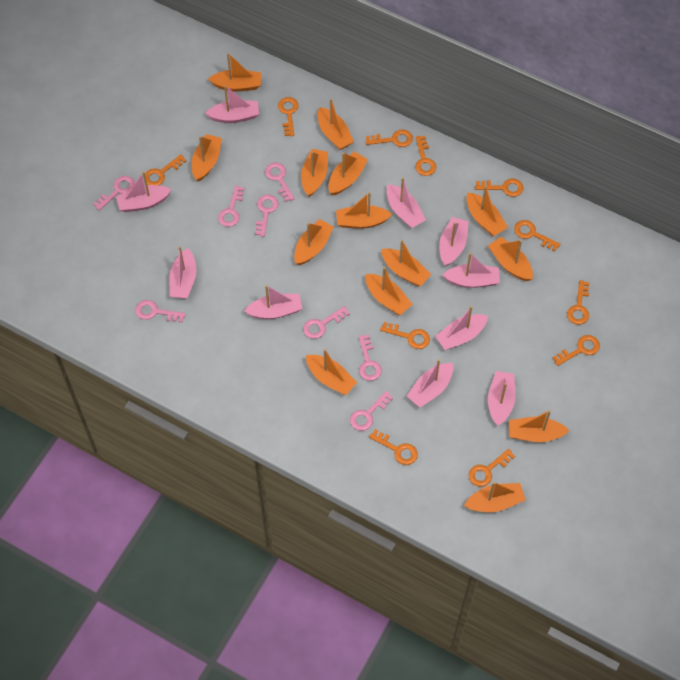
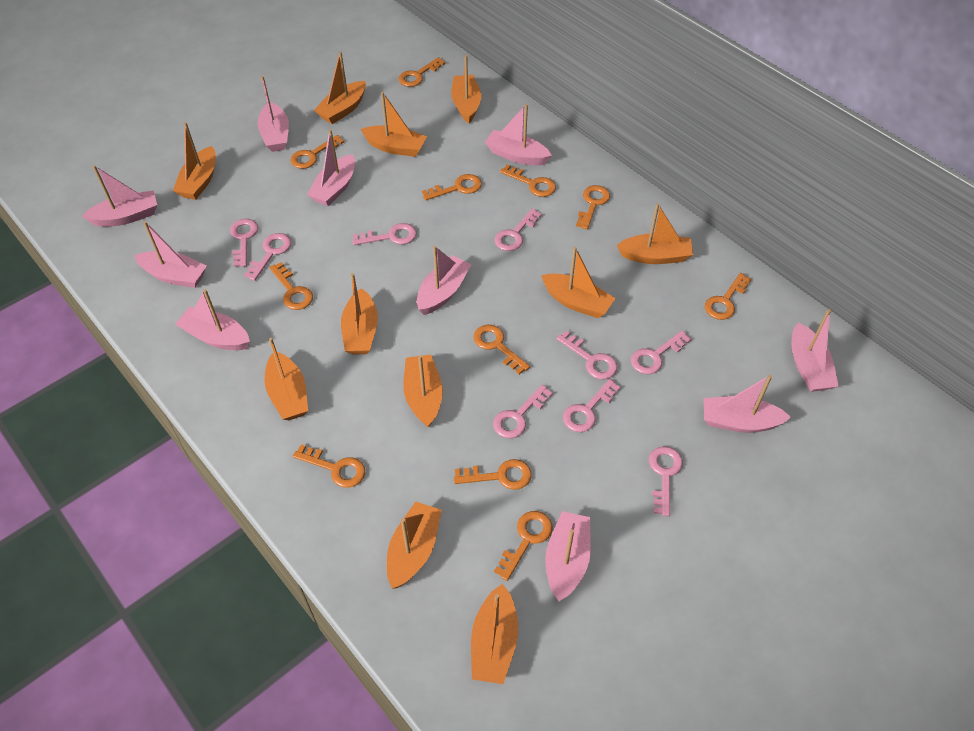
orange boat: 14 -> 11
pink key: 8 -> 9

